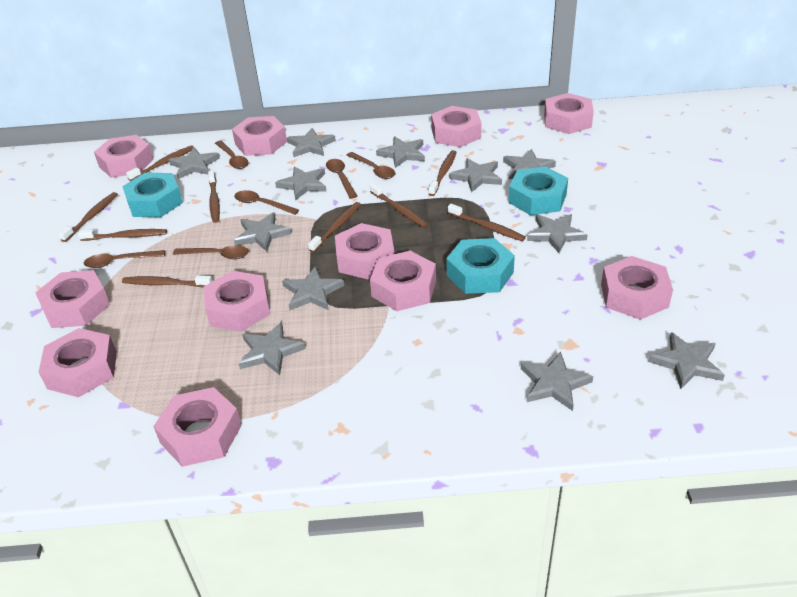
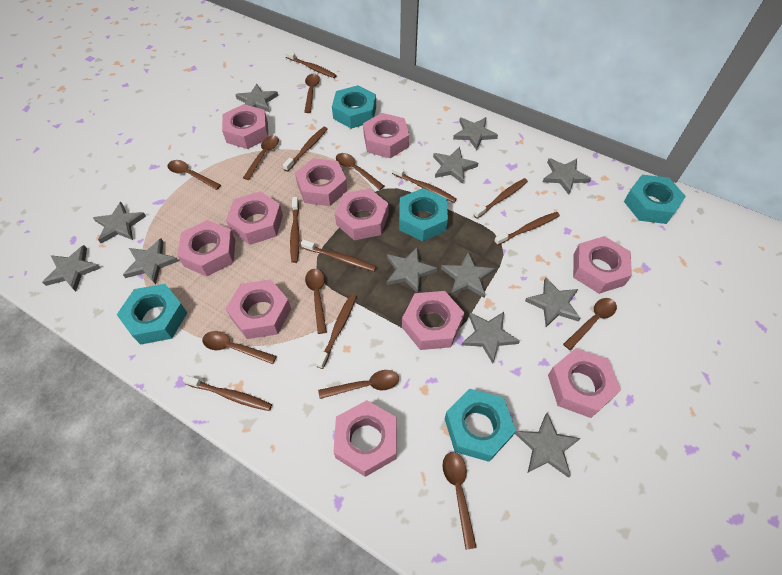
brown spoon: 6 -> 9
turquoise nut: 3 -> 5

